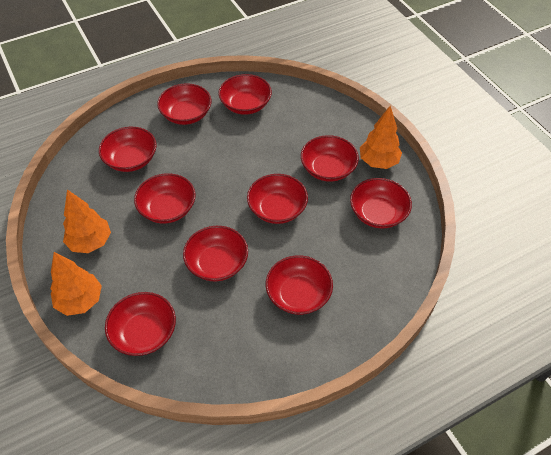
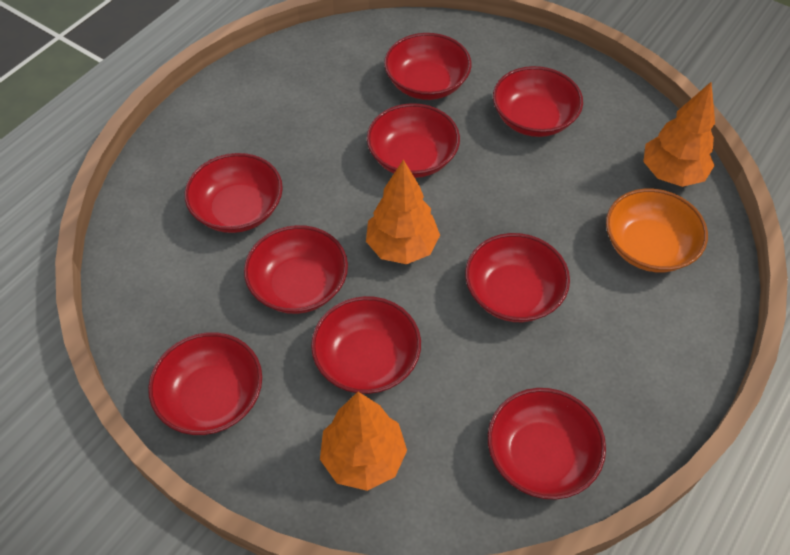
orange bowl: 0 -> 1
red bowl: 10 -> 9

